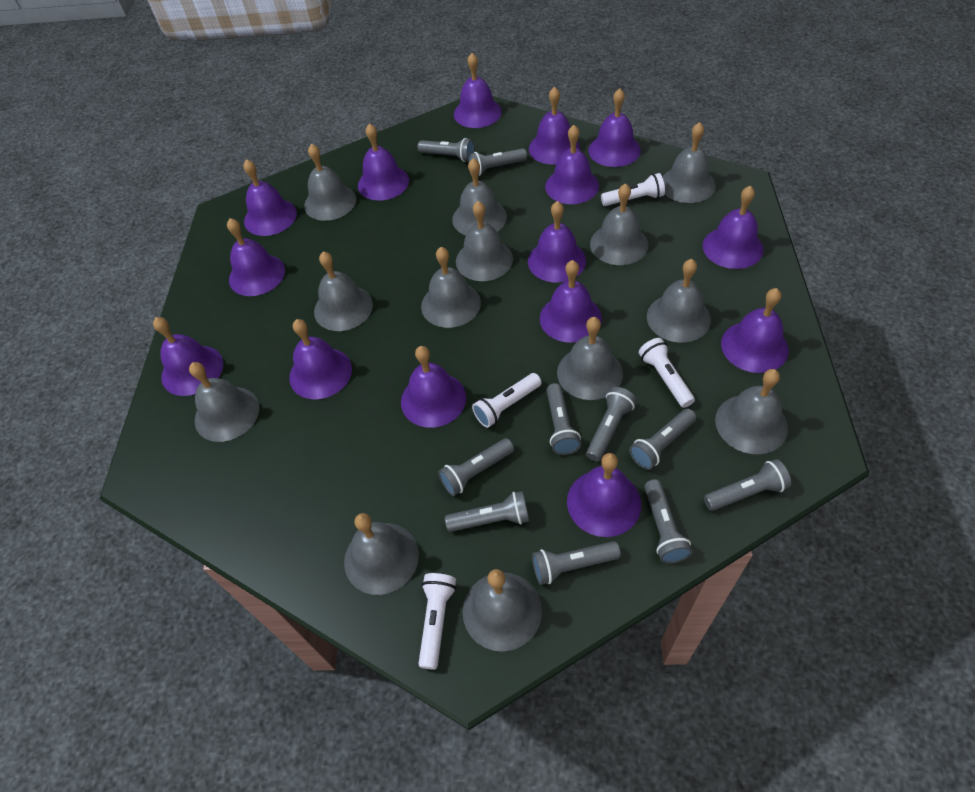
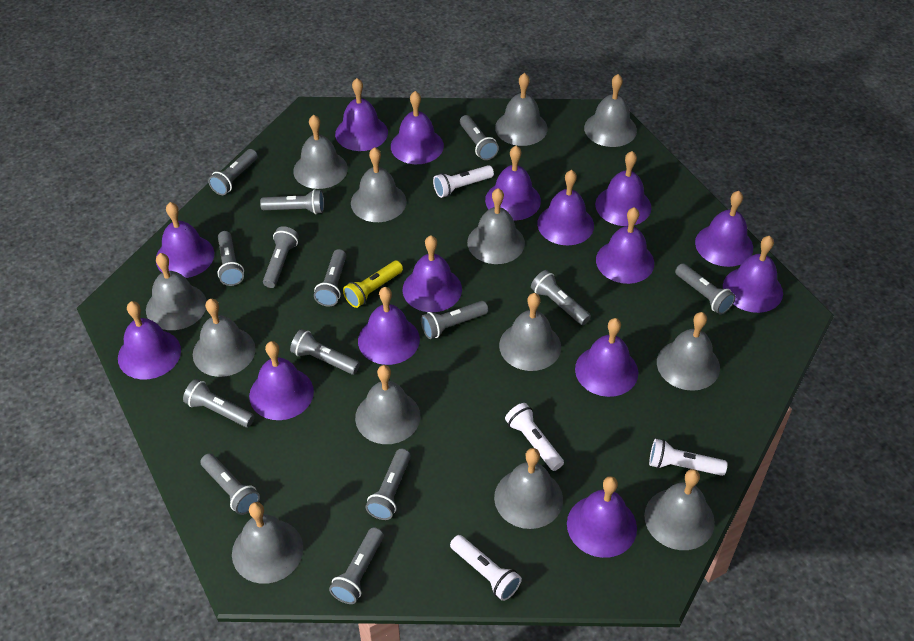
grey flashlight: 10 -> 14
yellow flashlight: 0 -> 1

